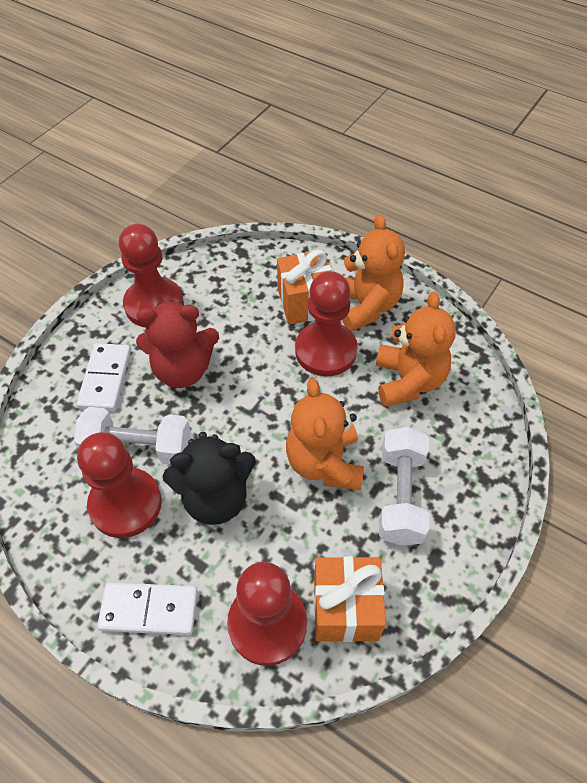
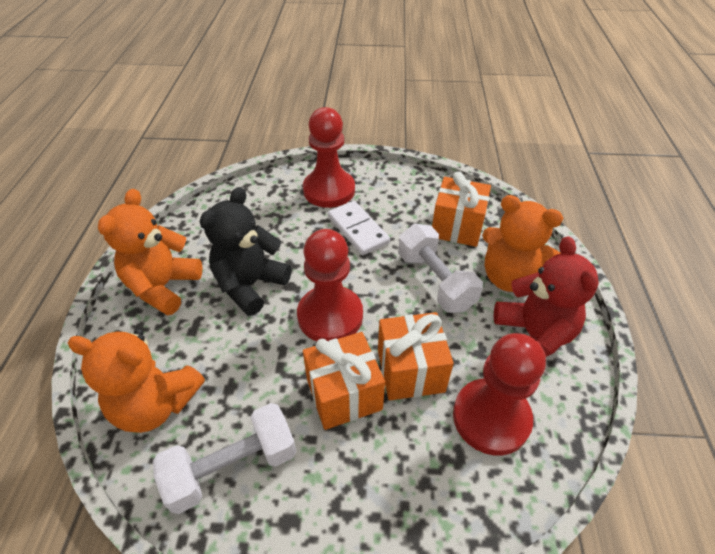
orange gift: 2 -> 3
red pawn: 4 -> 3
white domino: 2 -> 1

